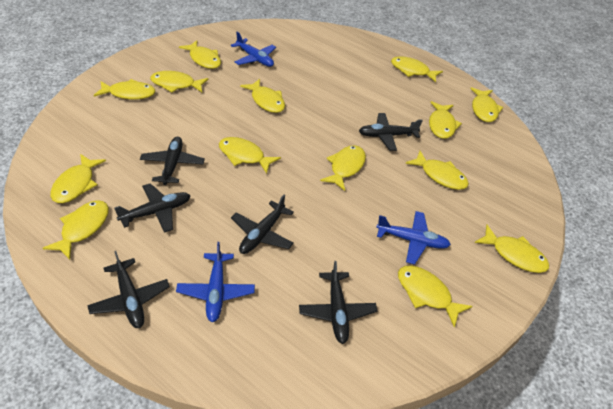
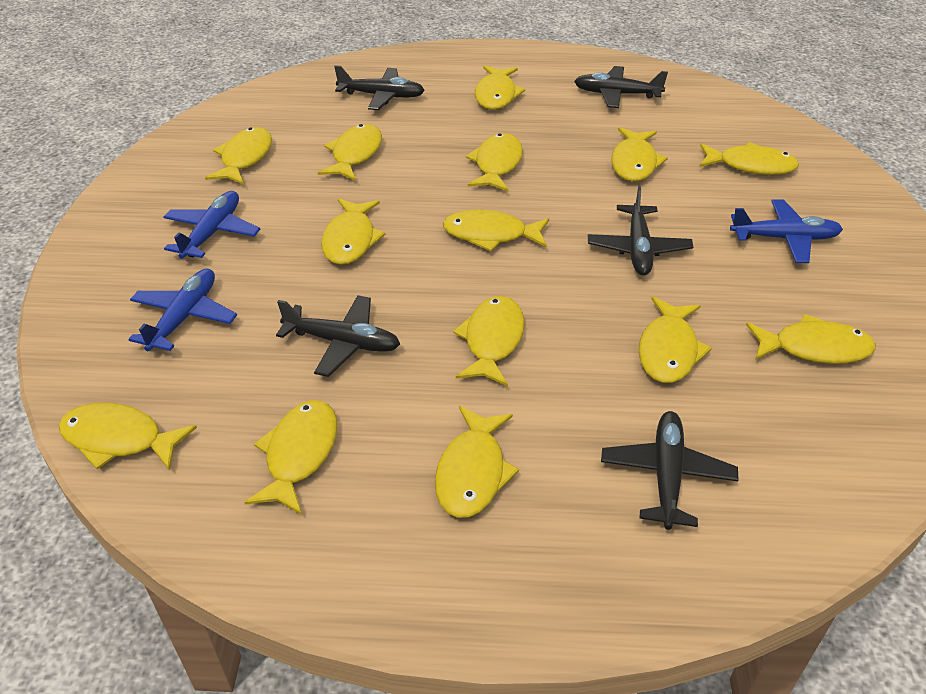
black plane: 6 -> 5

